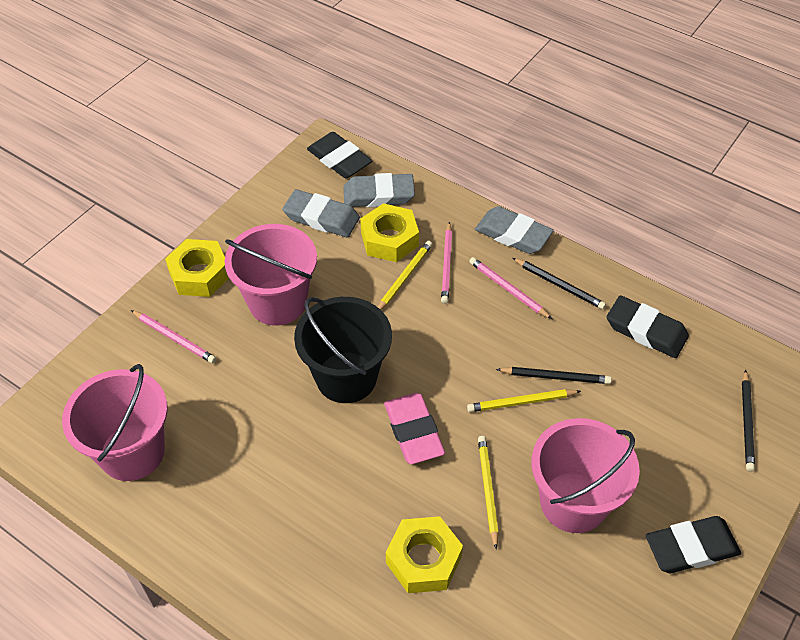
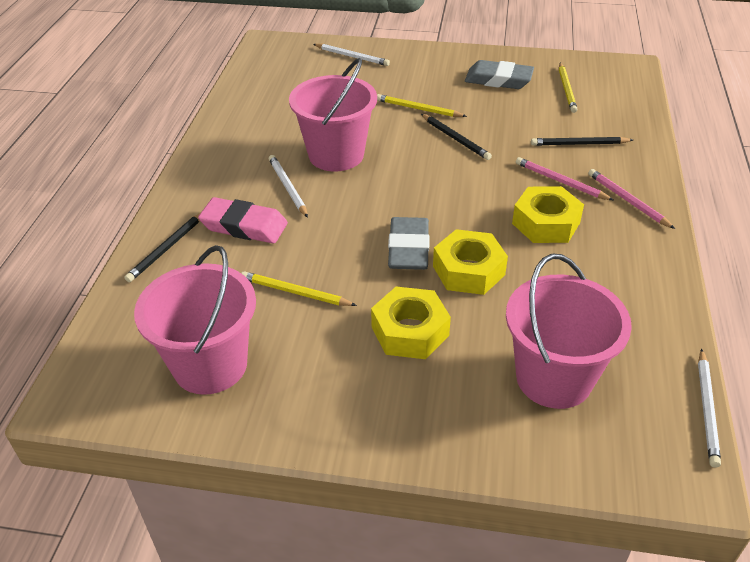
black bucket: 1 -> 0
black eraser: 3 -> 0
grey eraser: 3 -> 2
pink pencil: 3 -> 2
white pencil: 0 -> 3

